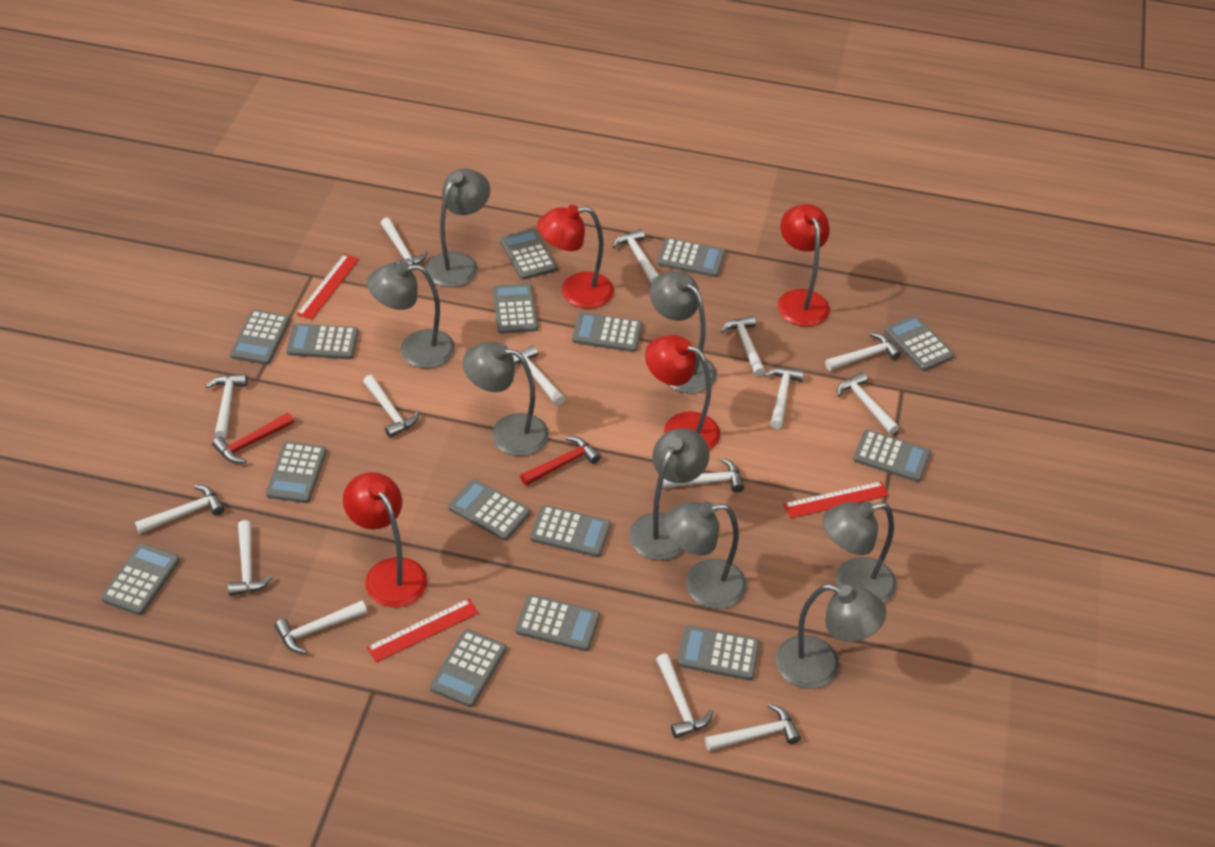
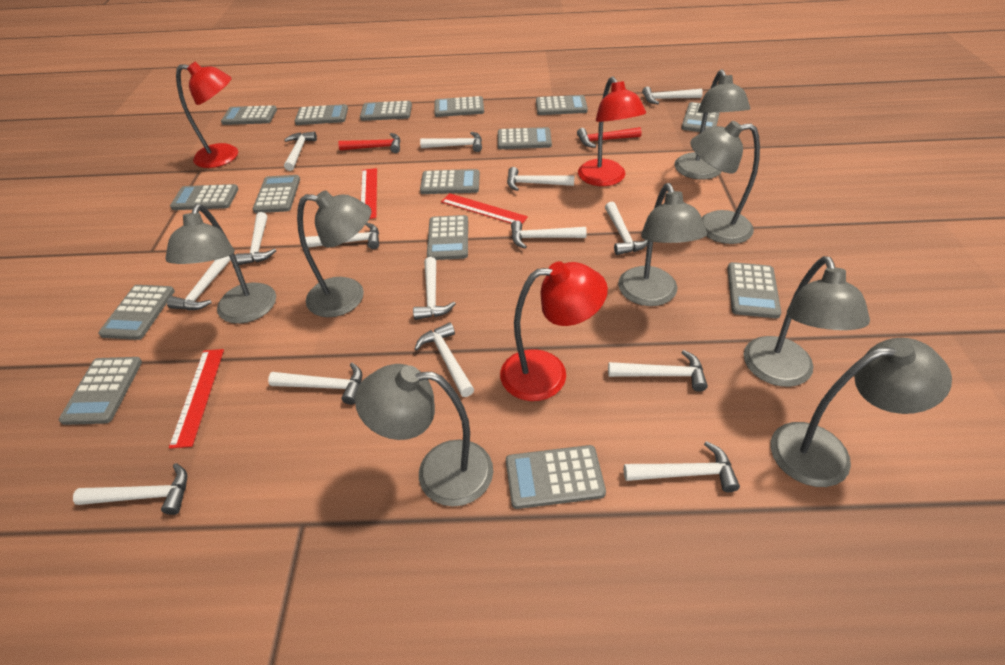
red lamp: 4 -> 3

